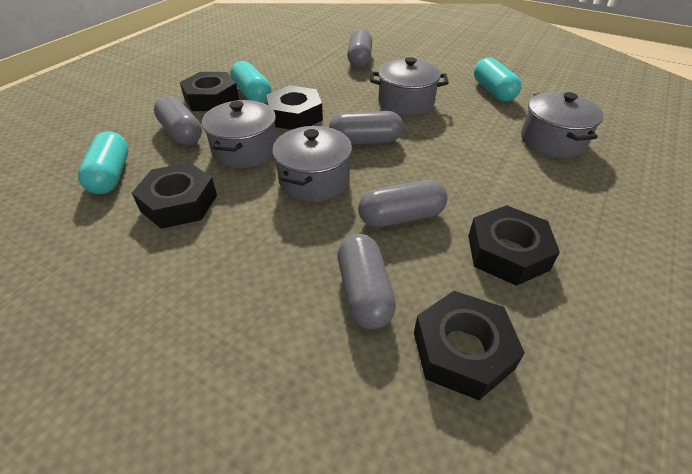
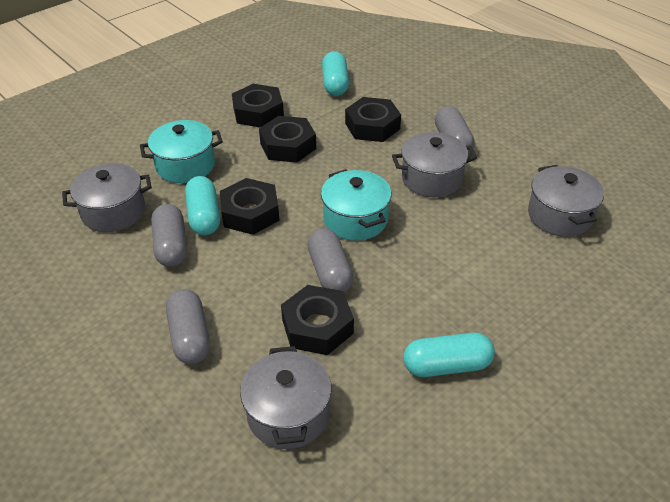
grey capsule: 5 -> 4
turquoise pot: 0 -> 2

